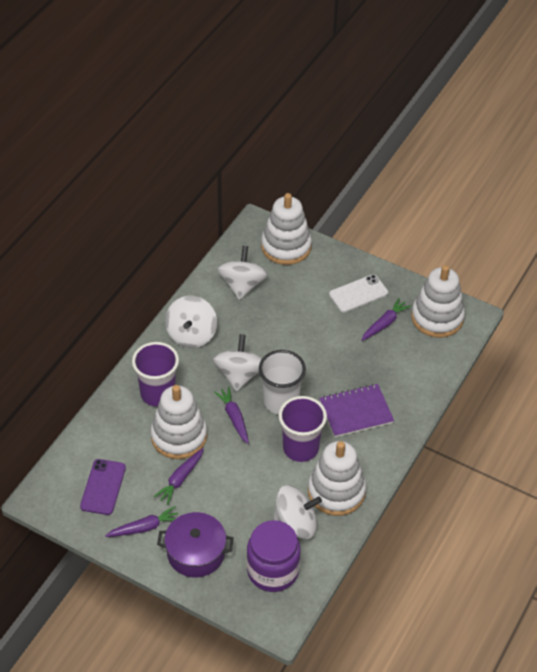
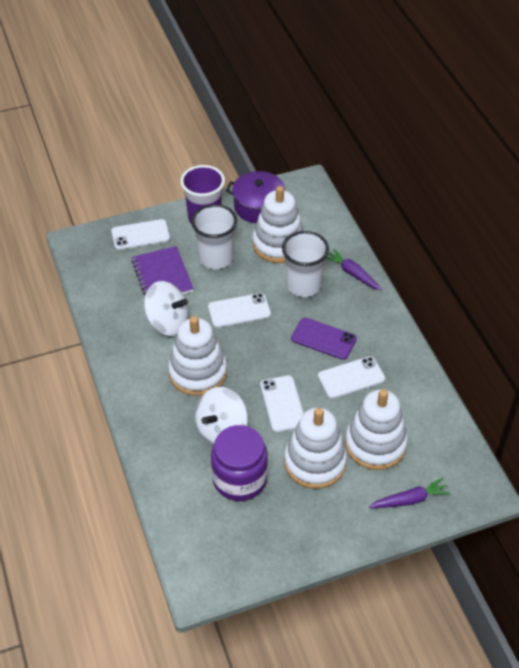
purple carrot: 4 -> 2
purple cup: 2 -> 1
white cup: 1 -> 2
white phone: 1 -> 4
white spinning top: 4 -> 2

